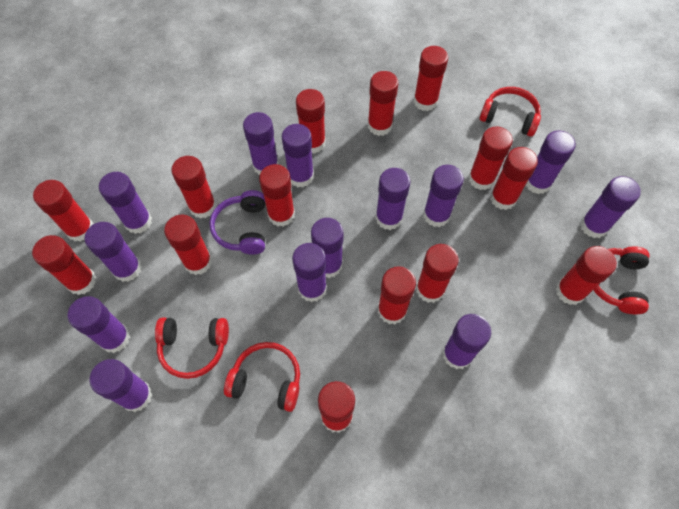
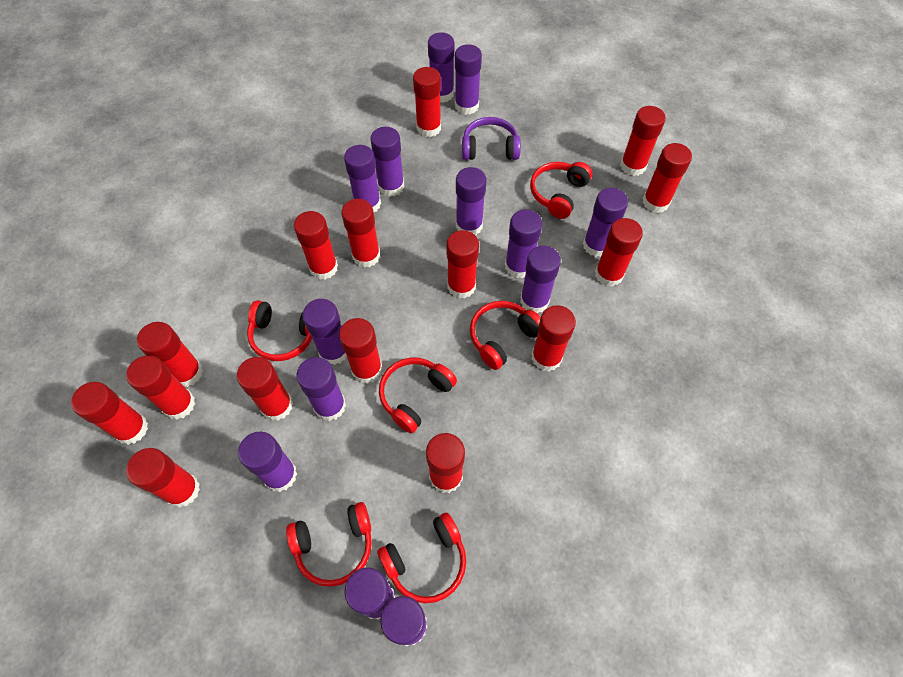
red glue stick: 14 -> 15
red headphones: 4 -> 6

